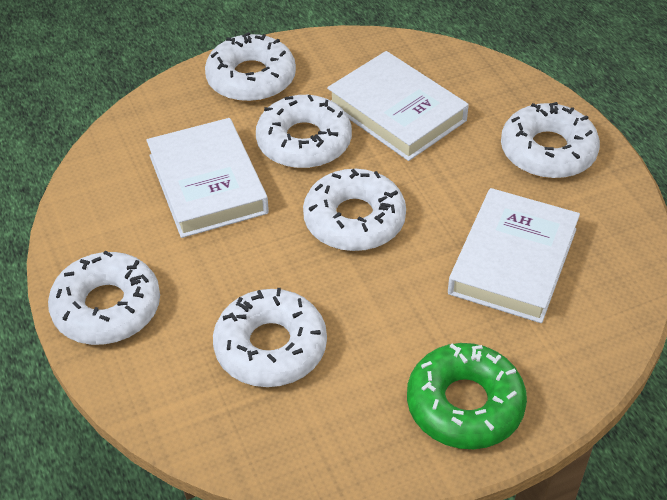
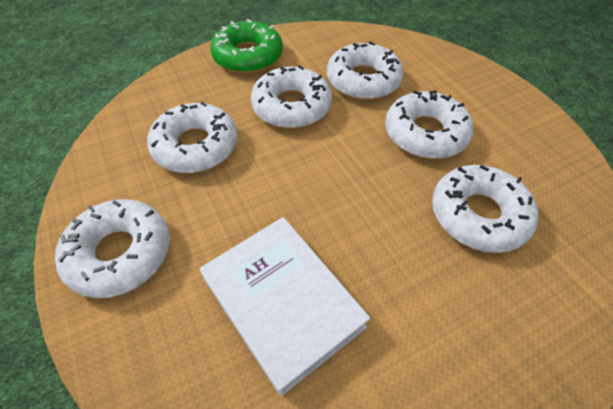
white book: 3 -> 1

